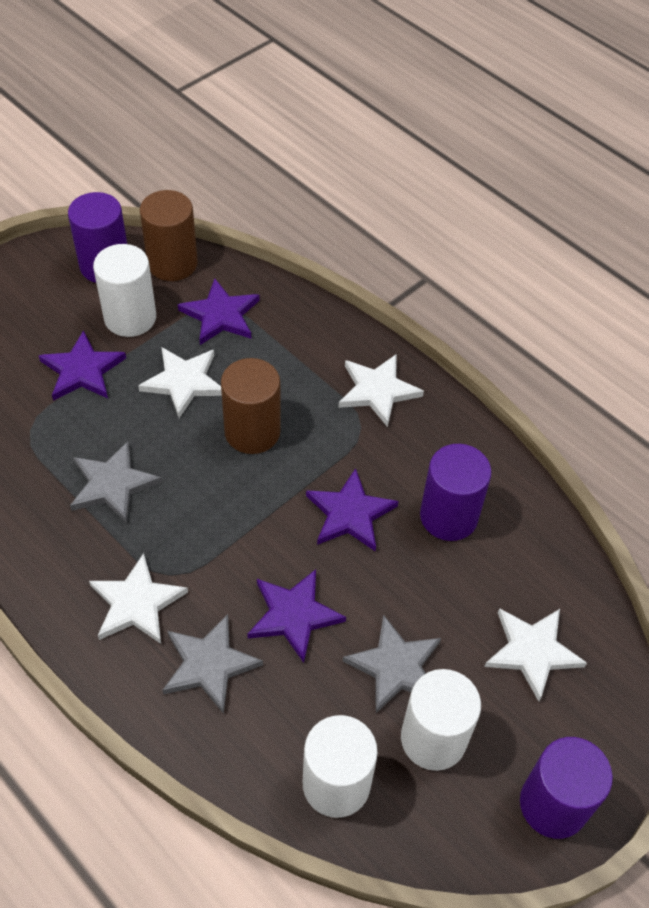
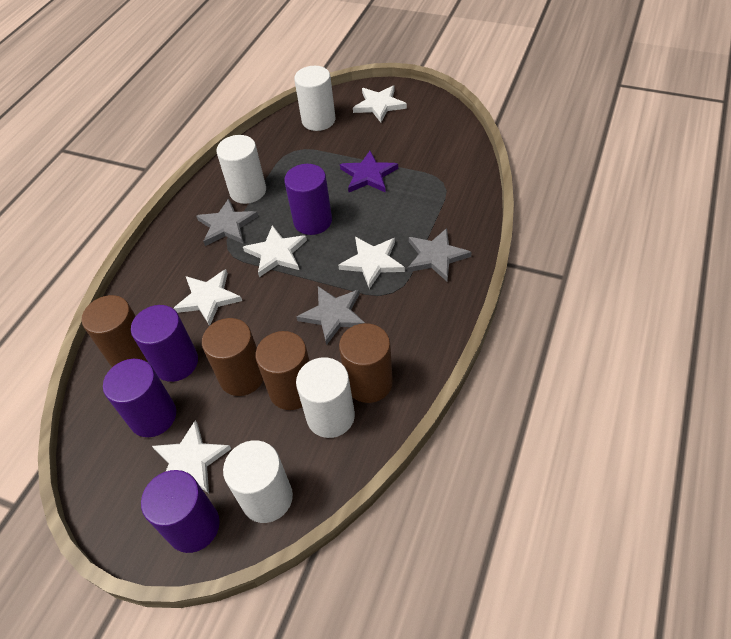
brown cylinder: 2 -> 4
purple cylinder: 3 -> 4
purple star: 4 -> 1
white cylinder: 3 -> 4
white star: 4 -> 5

